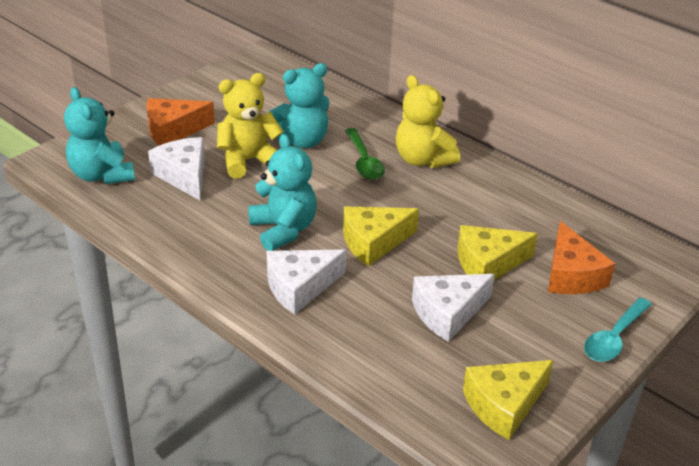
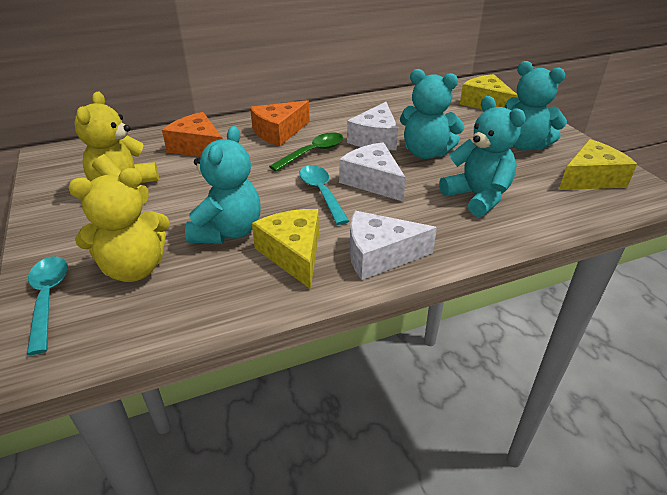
turquoise spoon: 1 -> 2
turquoise teddy bear: 3 -> 4

